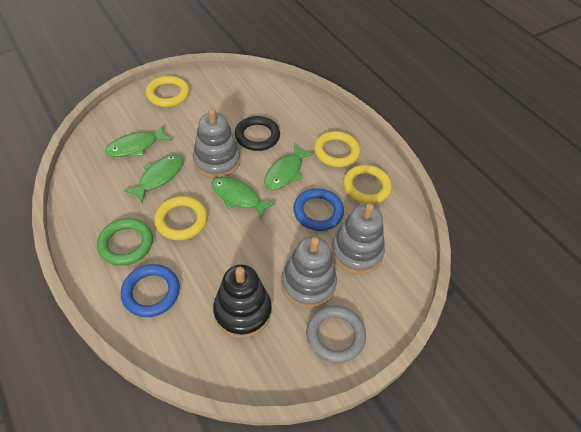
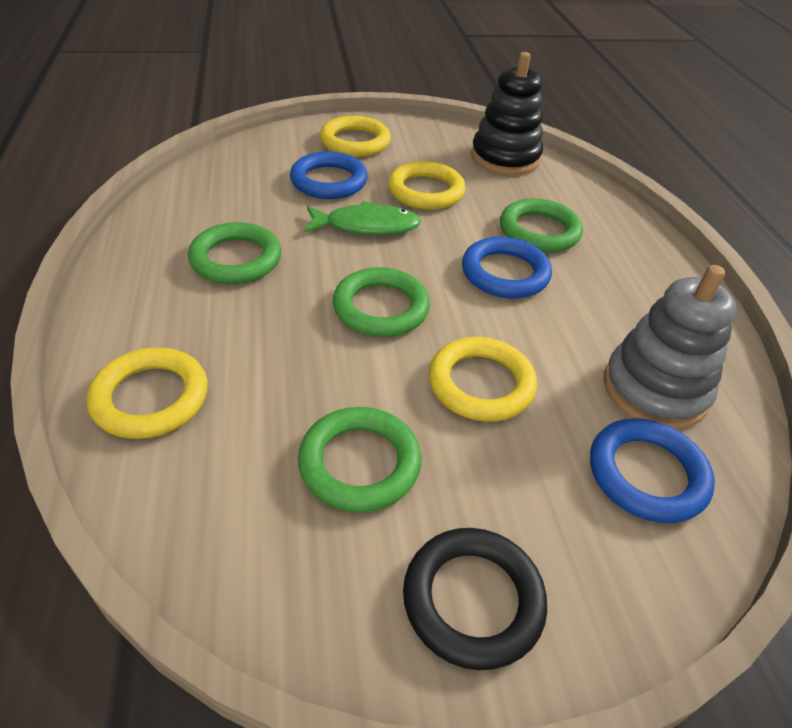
blue ring: 2 -> 3
green fish: 4 -> 1
green ring: 1 -> 4
grey ring: 1 -> 0
grey stacking toy: 3 -> 1

